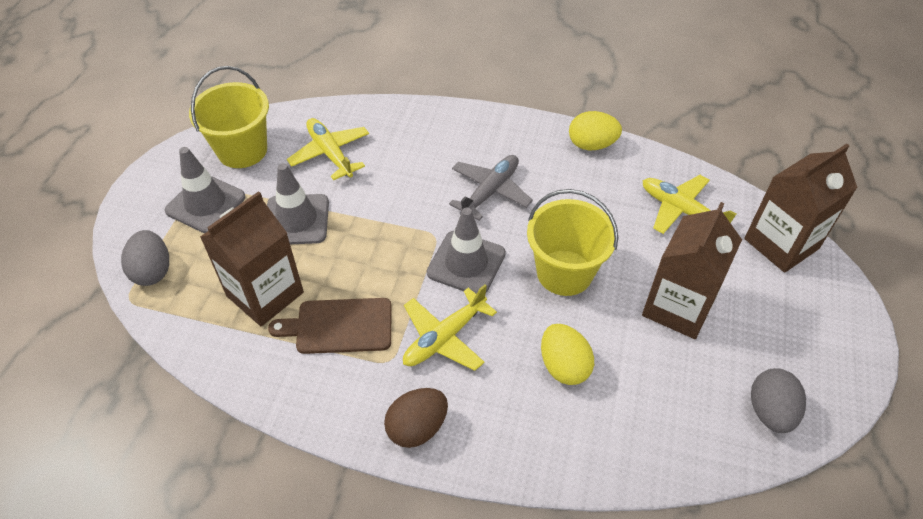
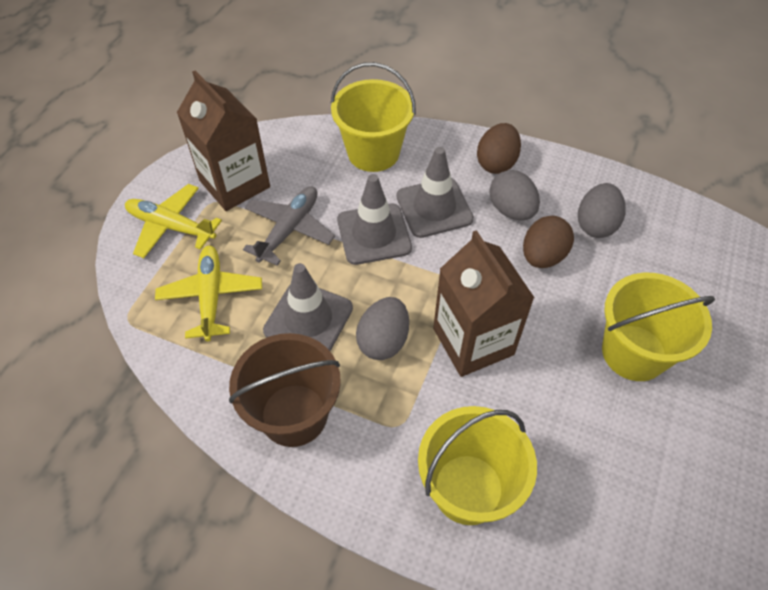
brown bucket: 0 -> 1
brown carton: 3 -> 2
brown cutting board: 1 -> 0
brown egg: 1 -> 2
grey egg: 2 -> 3
yellow bucket: 2 -> 3
yellow egg: 2 -> 0
yellow plane: 3 -> 2

